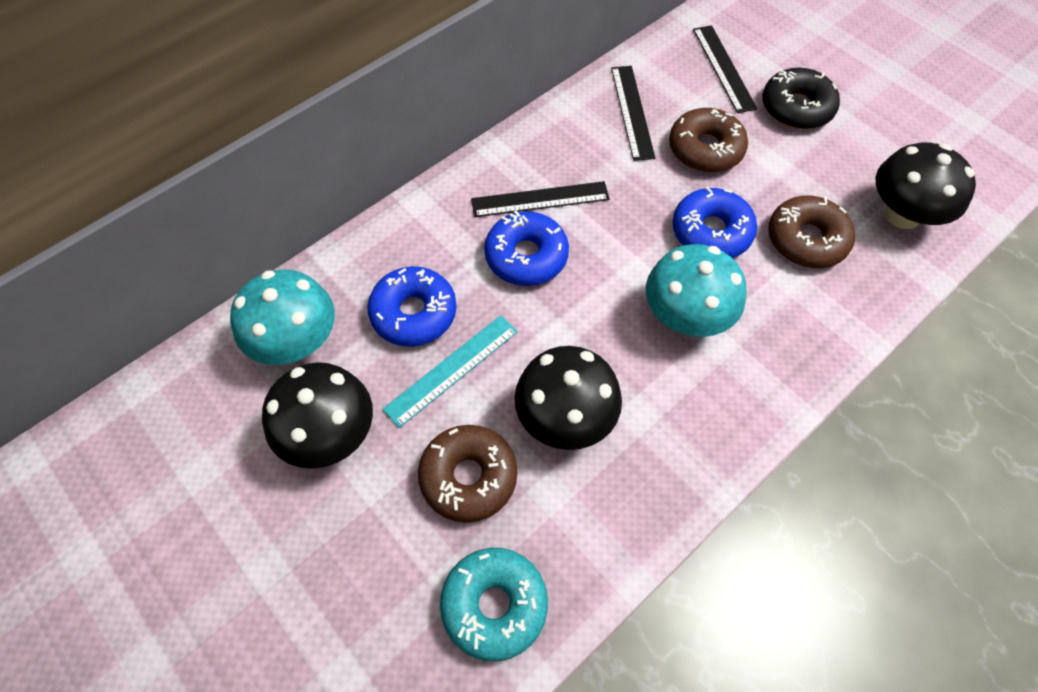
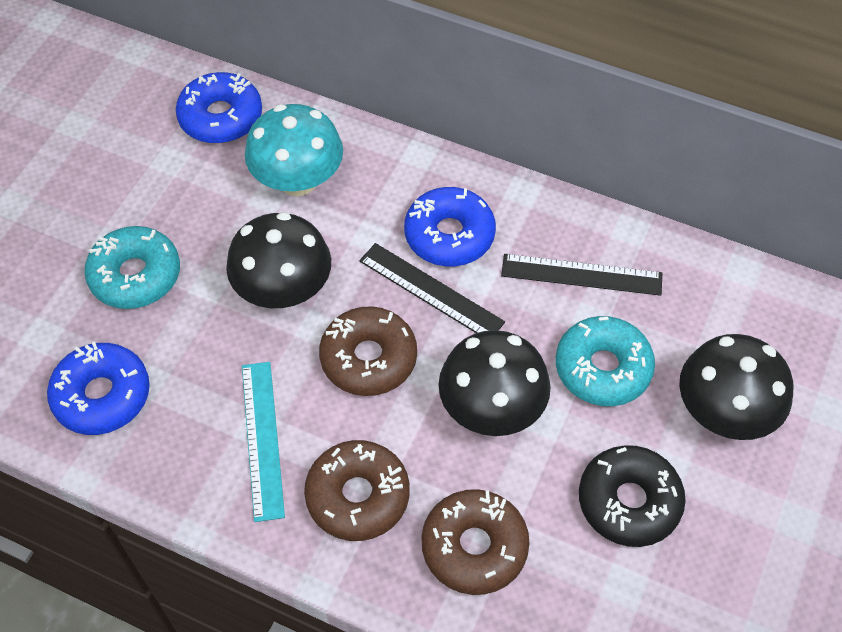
black ruler: 3 -> 2
turquoise donut: 1 -> 2
turquoise mushroom: 2 -> 1

